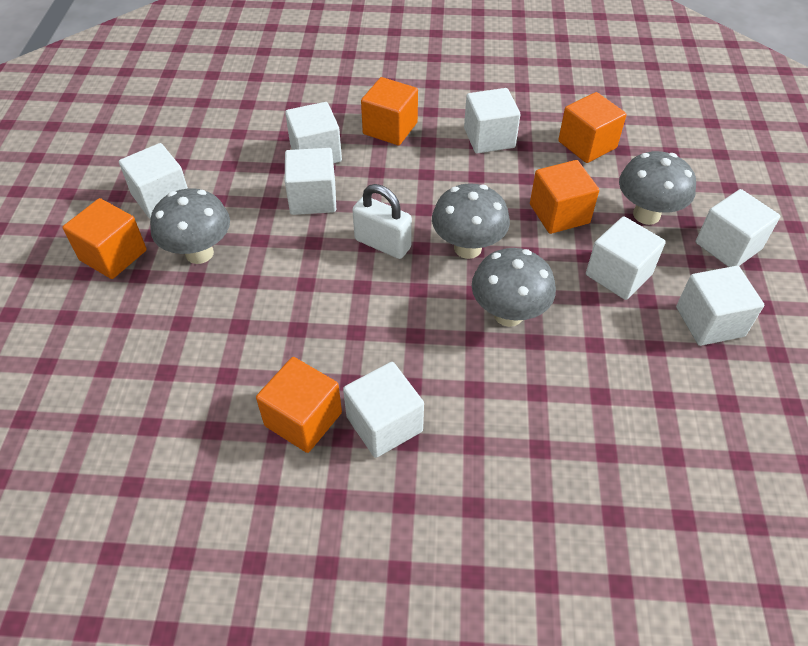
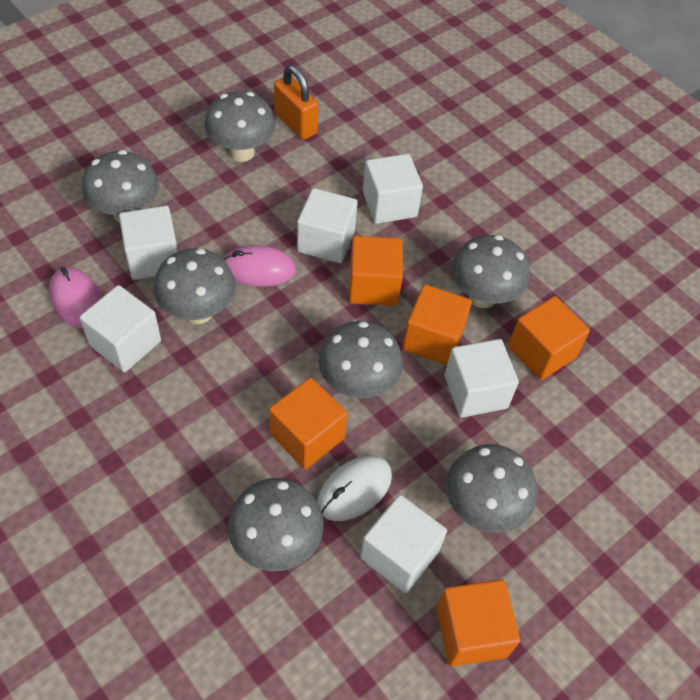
grey mushroom: 4 -> 7
orange padlock: 0 -> 1
pink mouse: 0 -> 2
white cube: 8 -> 6
white mouse: 0 -> 1
white padlock: 1 -> 0

